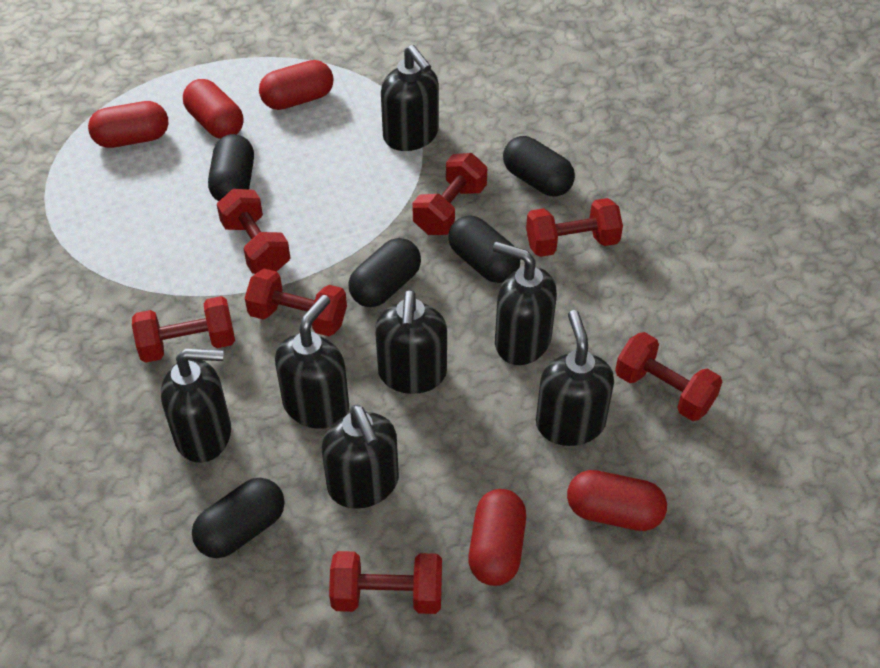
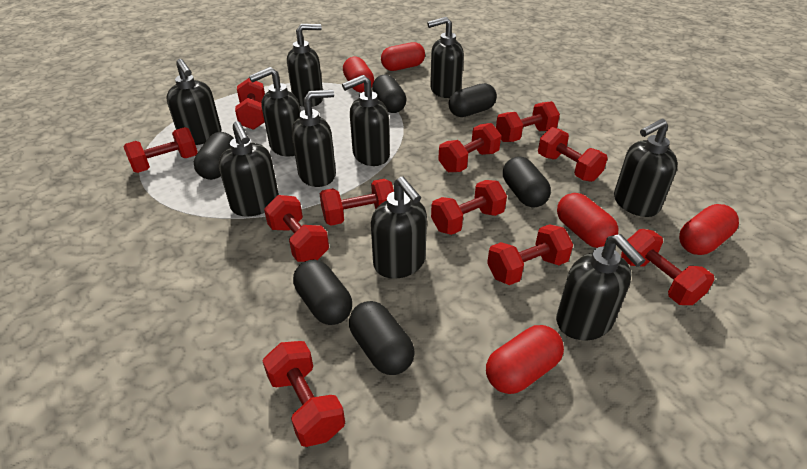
black capsule: 5 -> 6
black soap dispenser: 7 -> 10
red dumbbell: 7 -> 11

